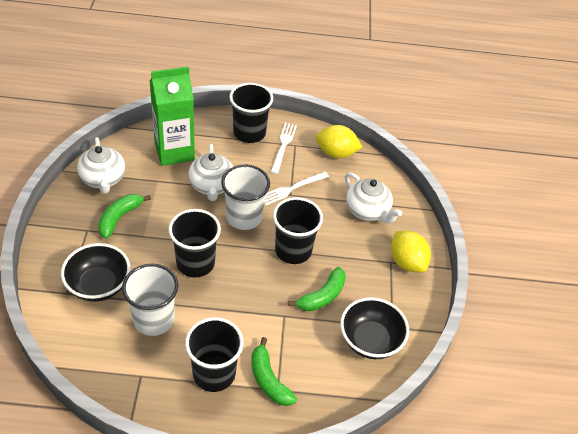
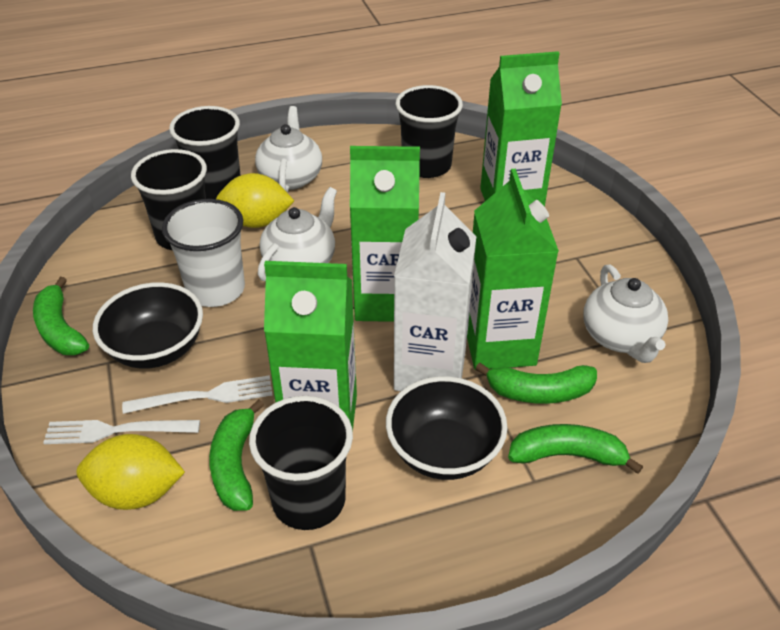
green banana: 3 -> 4
green carton: 1 -> 4
white carton: 0 -> 1
white cup: 2 -> 1

